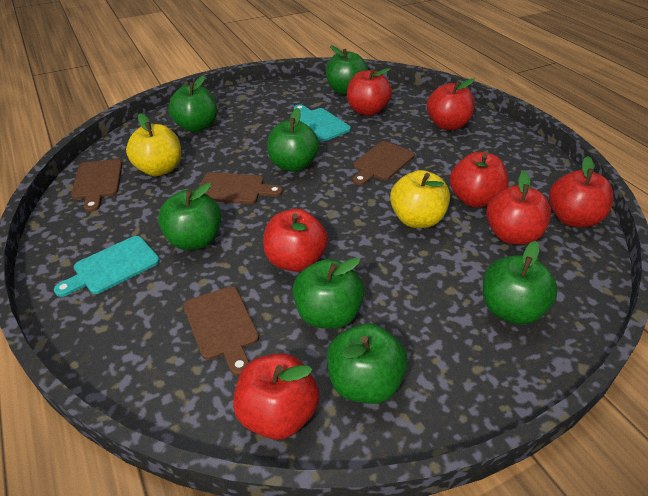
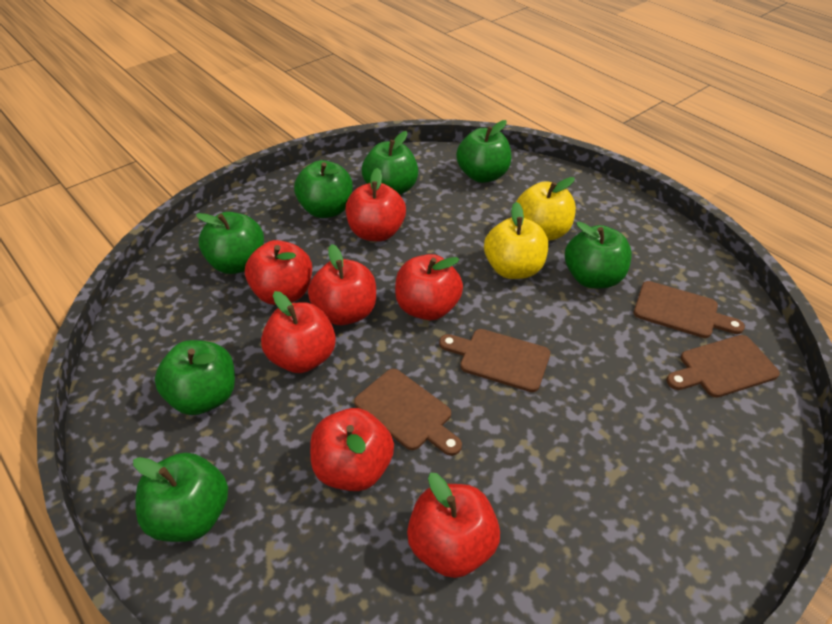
turquoise cutting board: 2 -> 0

